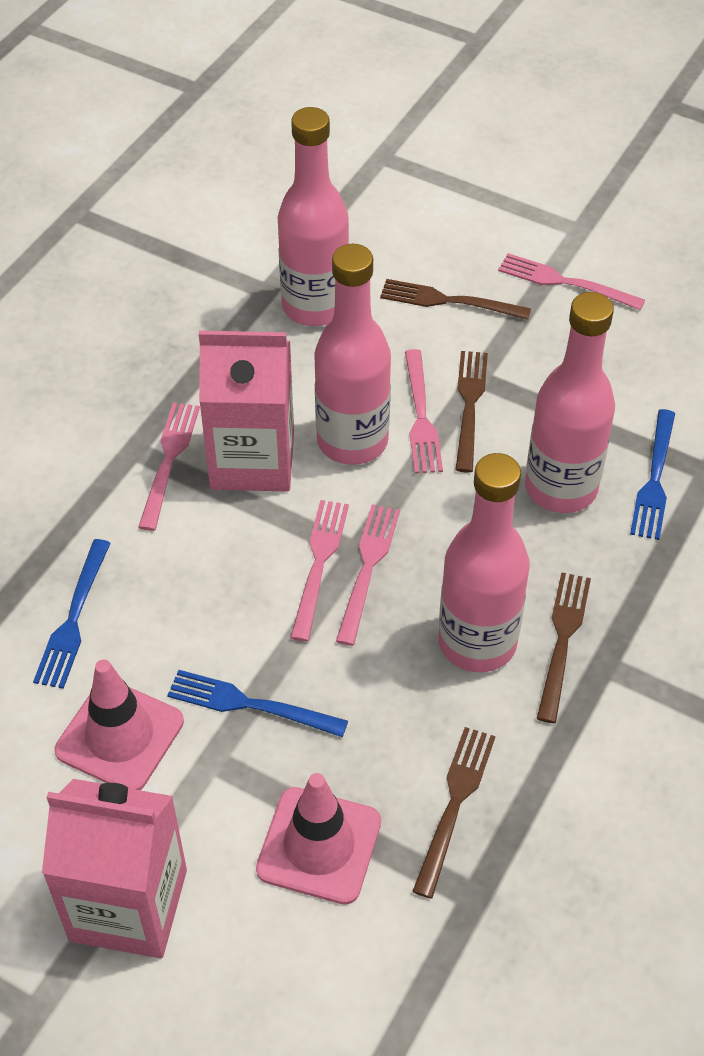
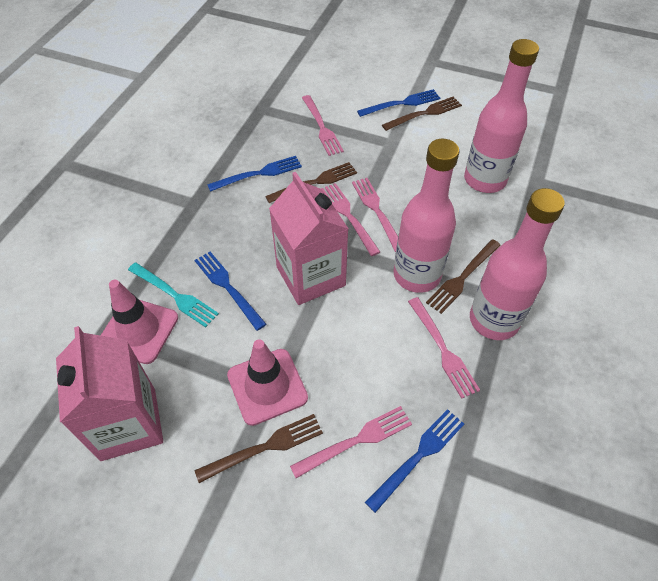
blue fork: 3 -> 4
pink bottle: 4 -> 3
turquoise fork: 0 -> 1

